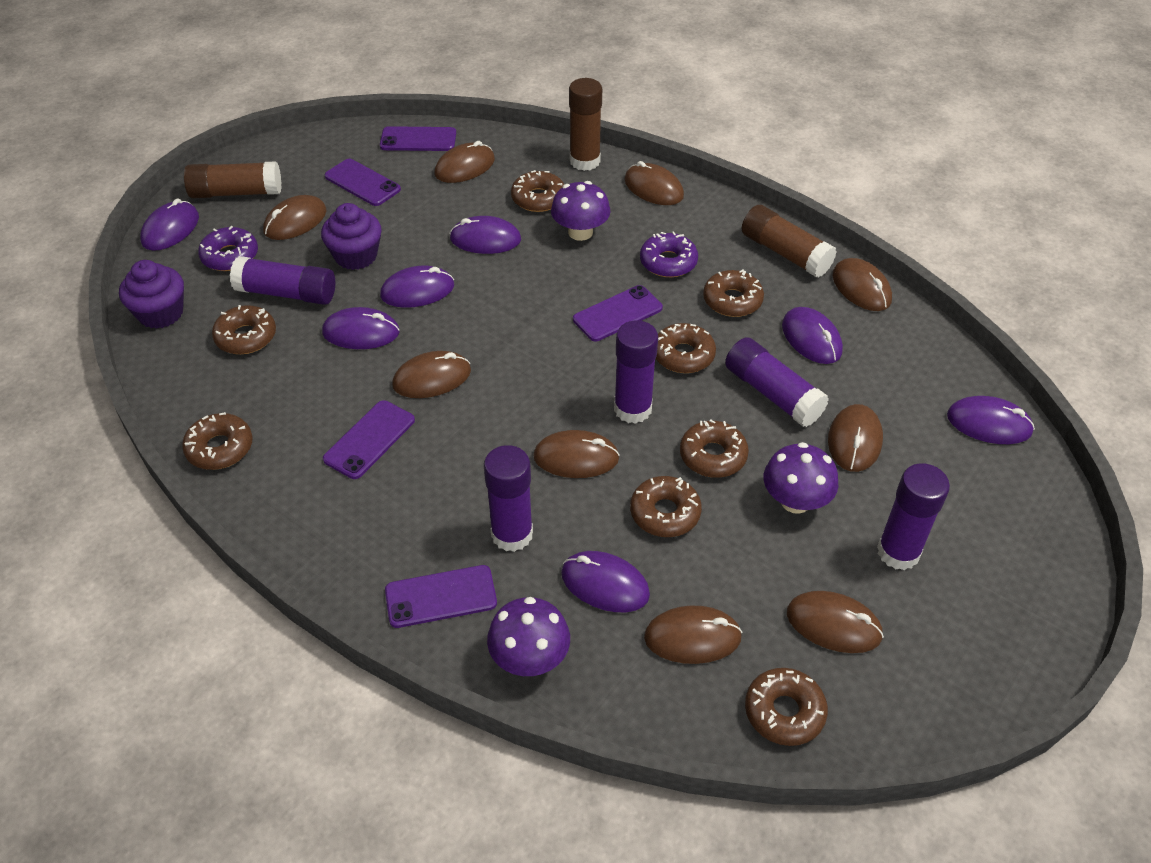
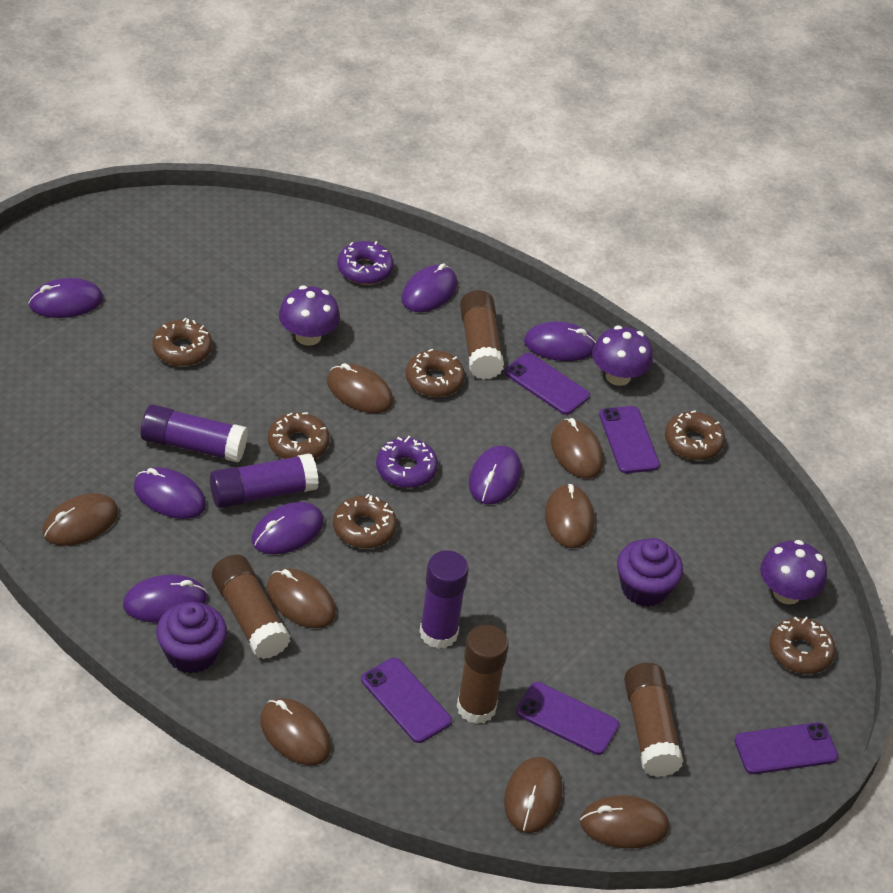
brown donut: 8 -> 6
brown glue stick: 3 -> 4
brown mouse: 9 -> 8
purple glue stick: 5 -> 3

